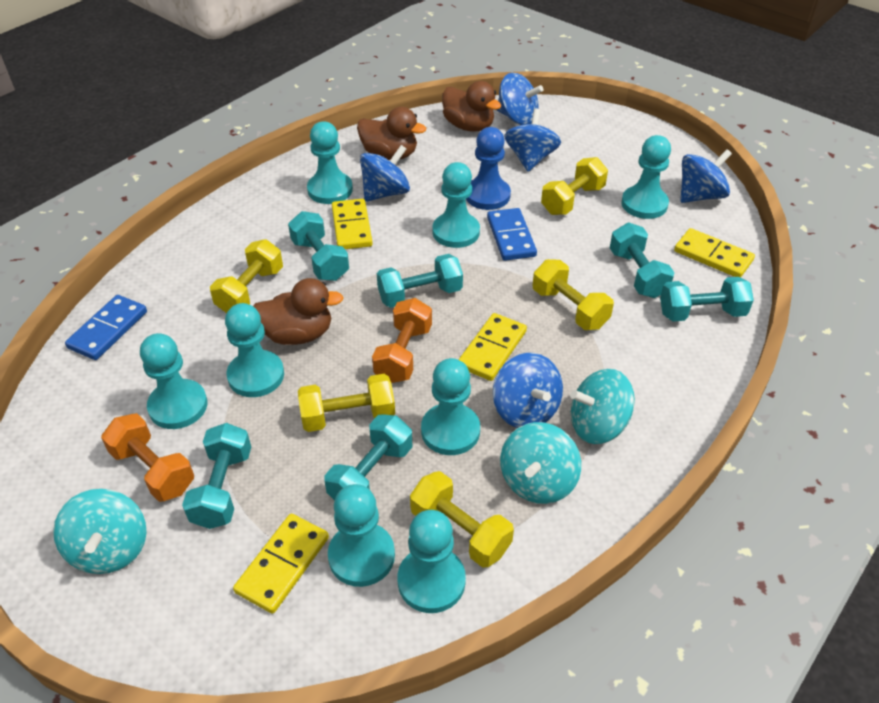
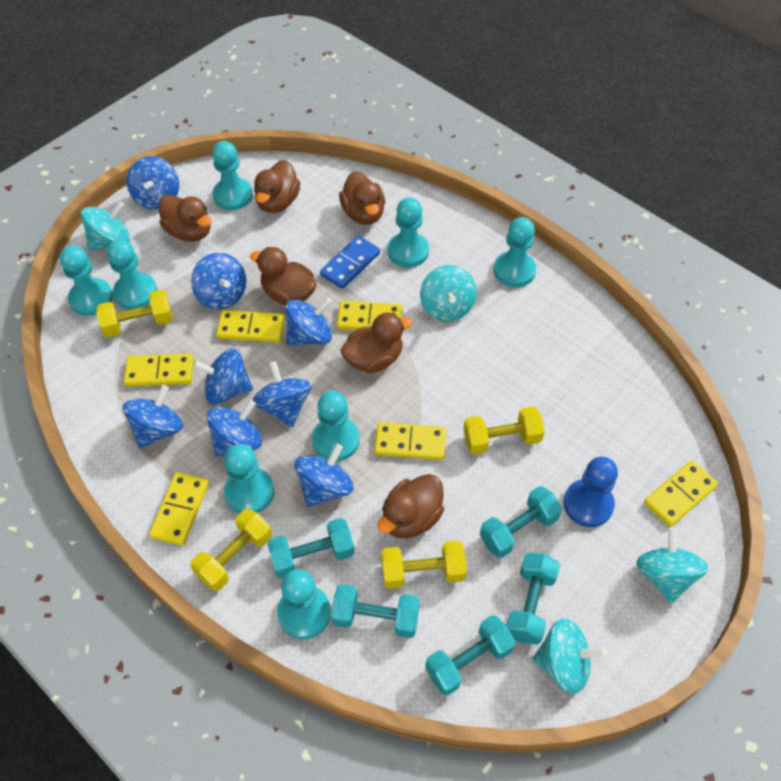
blue domino: 2 -> 1
blue spinning top: 5 -> 8
brown duck: 3 -> 6
orange dumbbell: 2 -> 0
turquoise dumbbell: 6 -> 5
turquoise spinning top: 3 -> 4
yellow domino: 4 -> 6
yellow dumbbell: 5 -> 4

